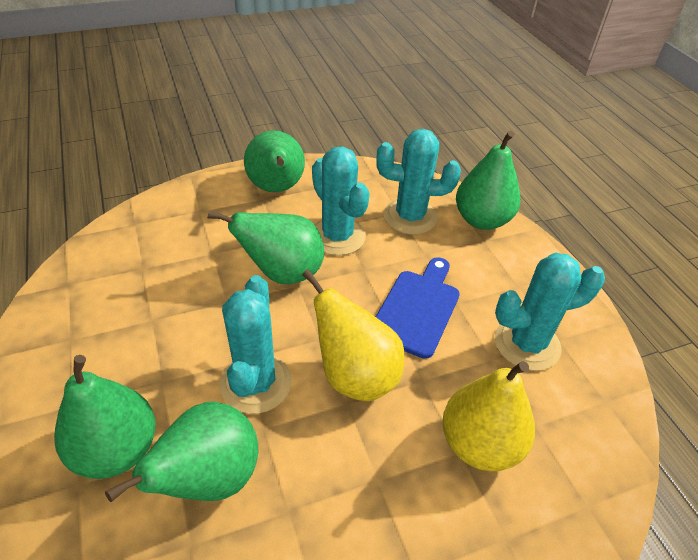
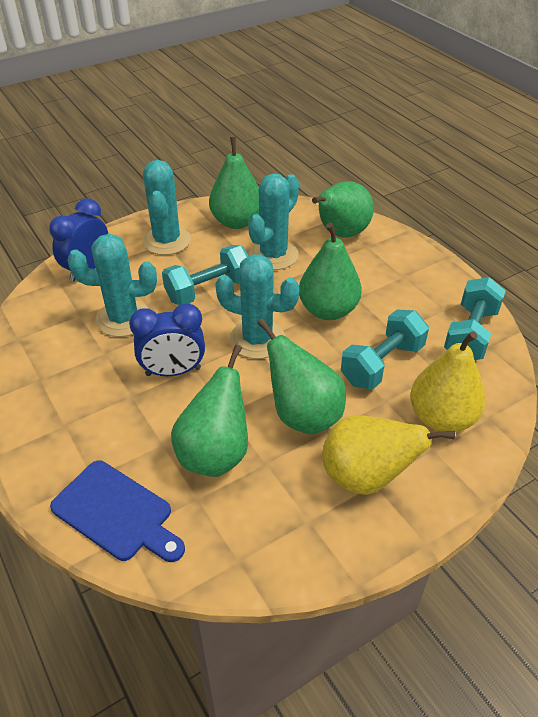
blue clock: 0 -> 2
turquoise dumbbell: 0 -> 3

